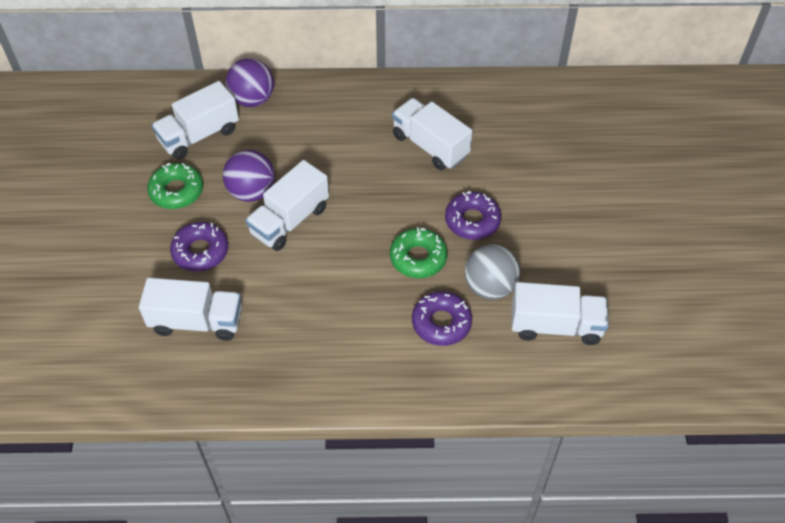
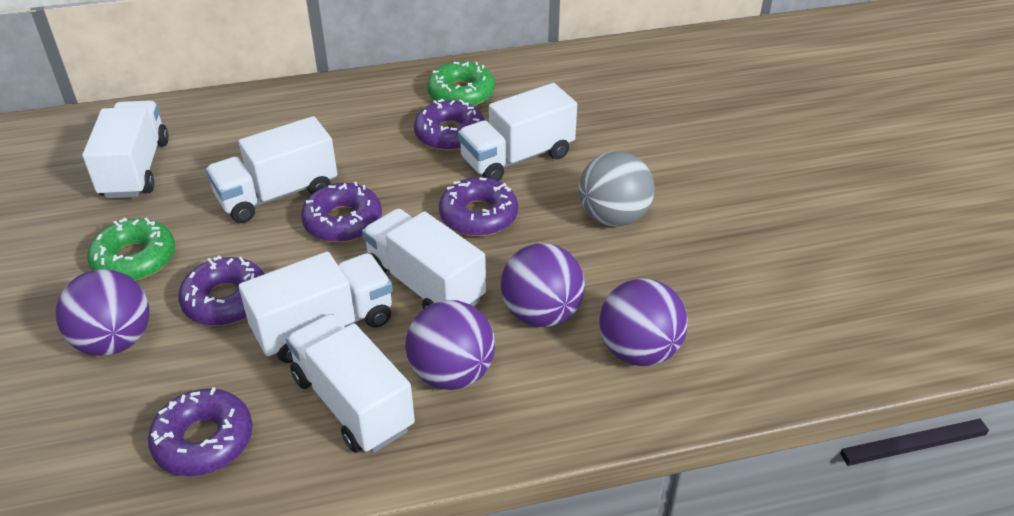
purple ball: 2 -> 4
purple donut: 3 -> 5
white truck: 5 -> 6

